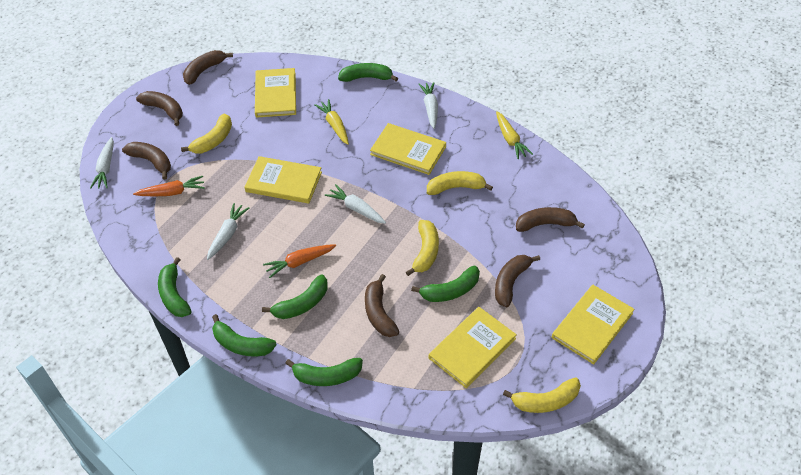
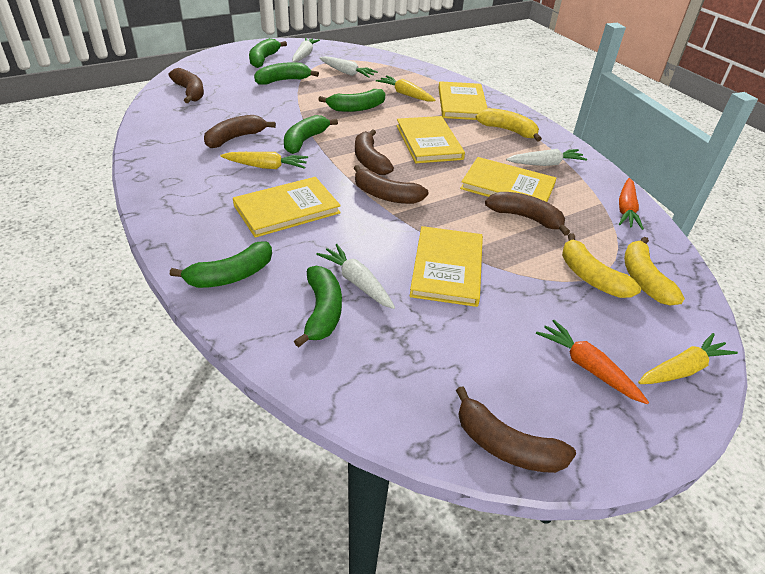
yellow banana: 4 -> 3
yellow carrot: 2 -> 3

